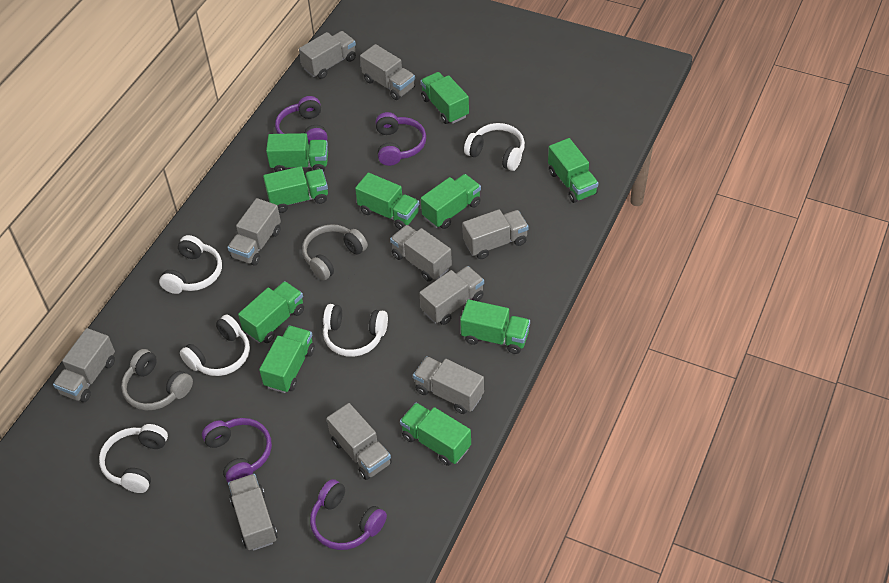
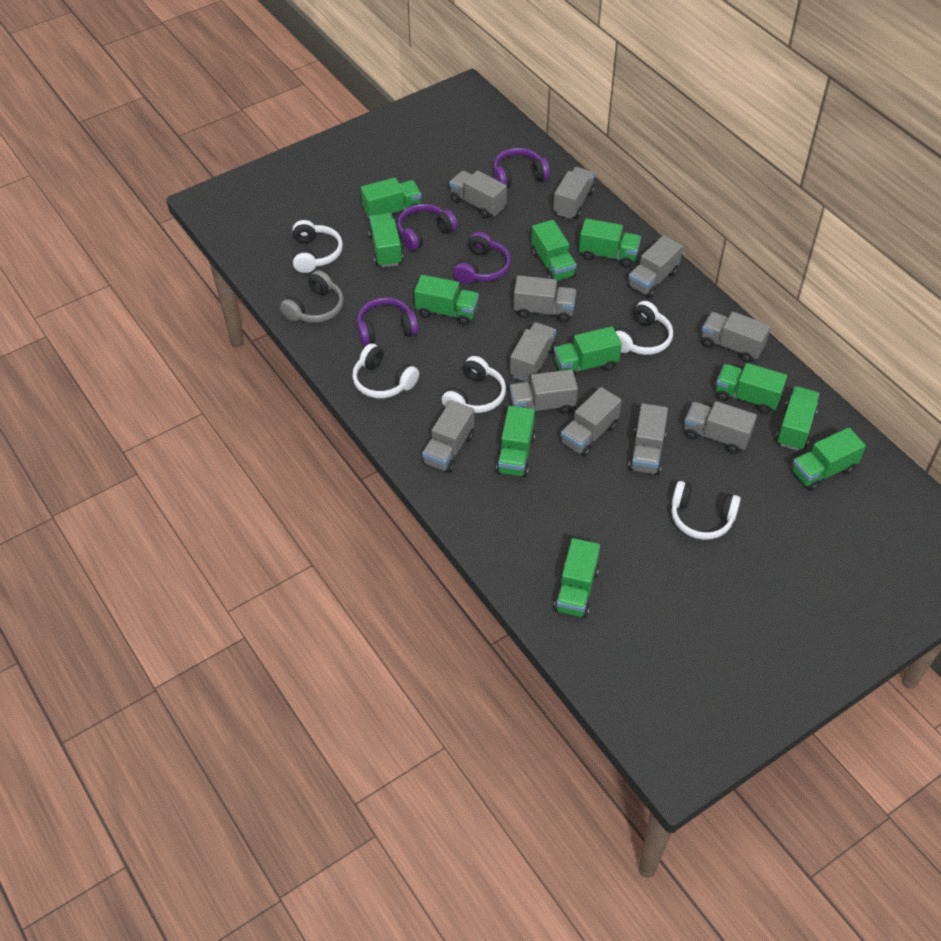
green truck: 10 -> 11
grey headphones: 2 -> 1
grey truck: 10 -> 11

